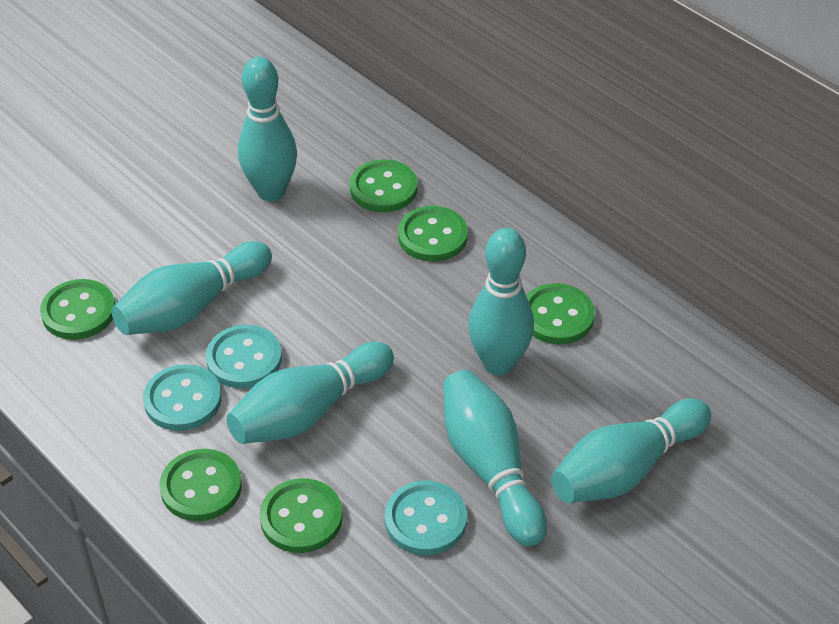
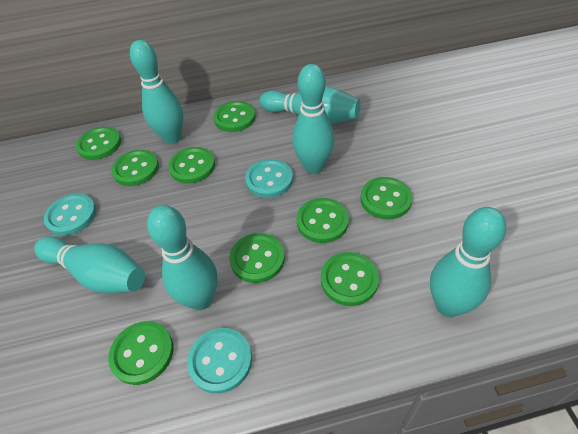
green button: 6 -> 9

